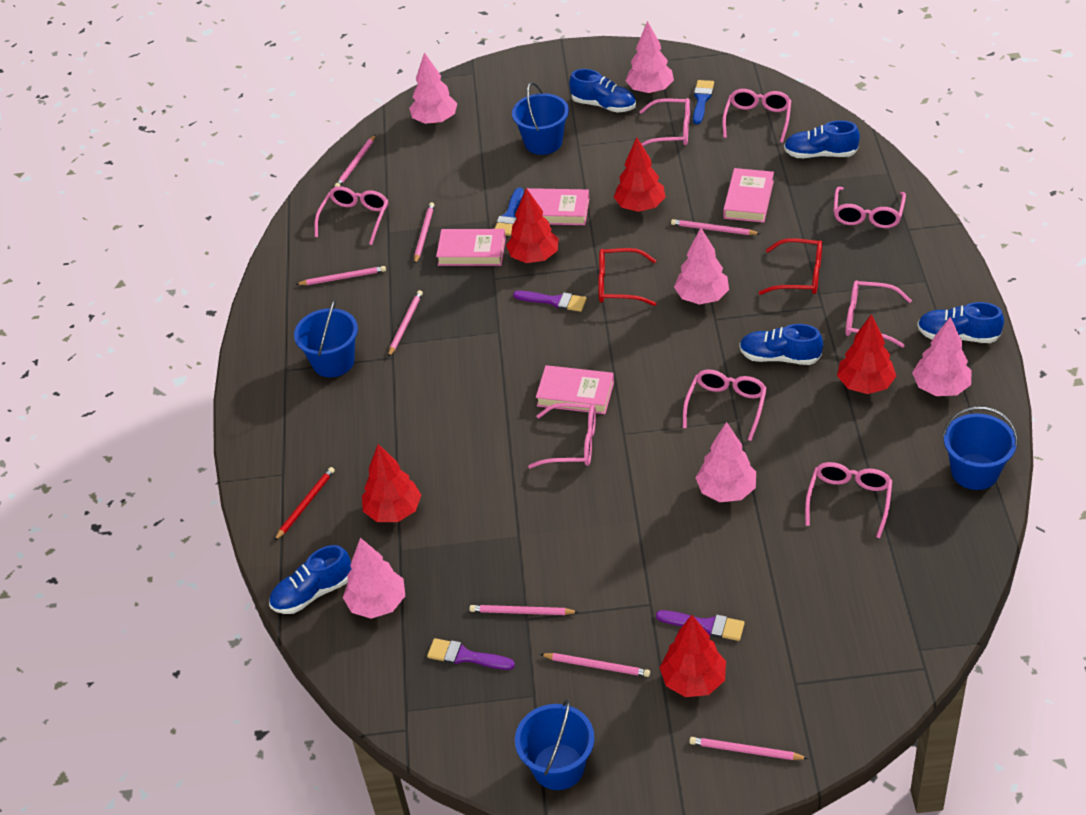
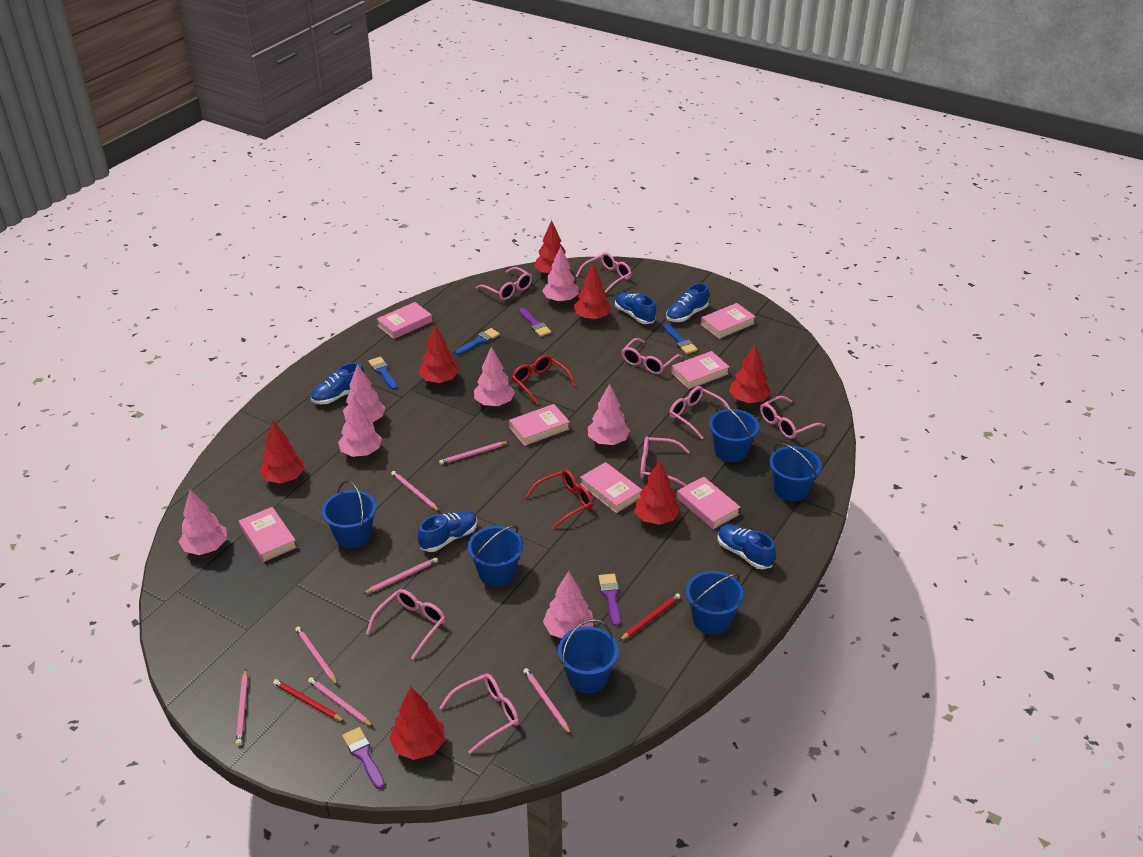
blue brush: 2 -> 3
blue bucket: 4 -> 6
pink book: 4 -> 7
pink pencil: 8 -> 7
pink tree: 6 -> 7
red pencil: 1 -> 2
red tree: 5 -> 7

